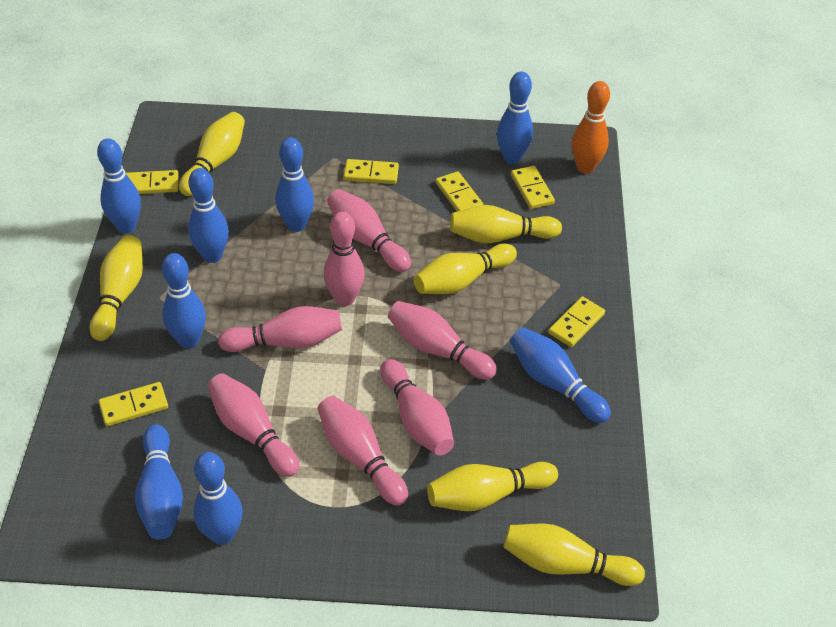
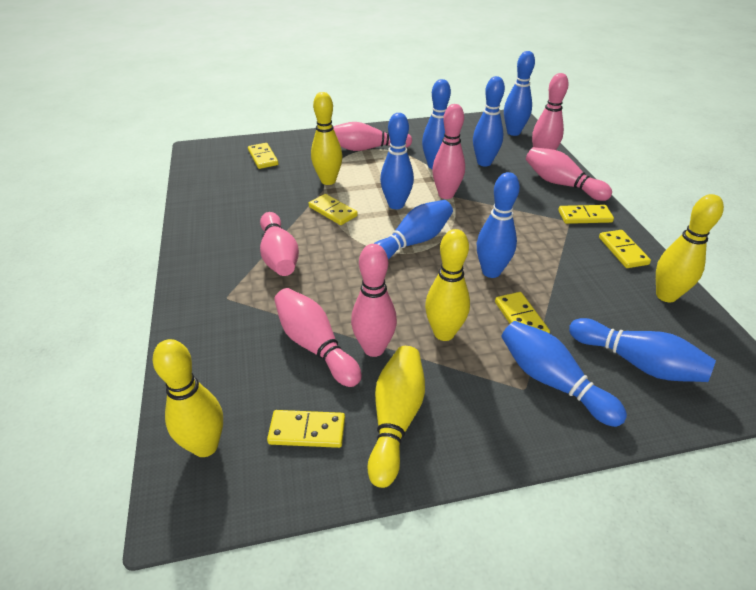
orange bowling pin: 1 -> 0
yellow bowling pin: 6 -> 5

